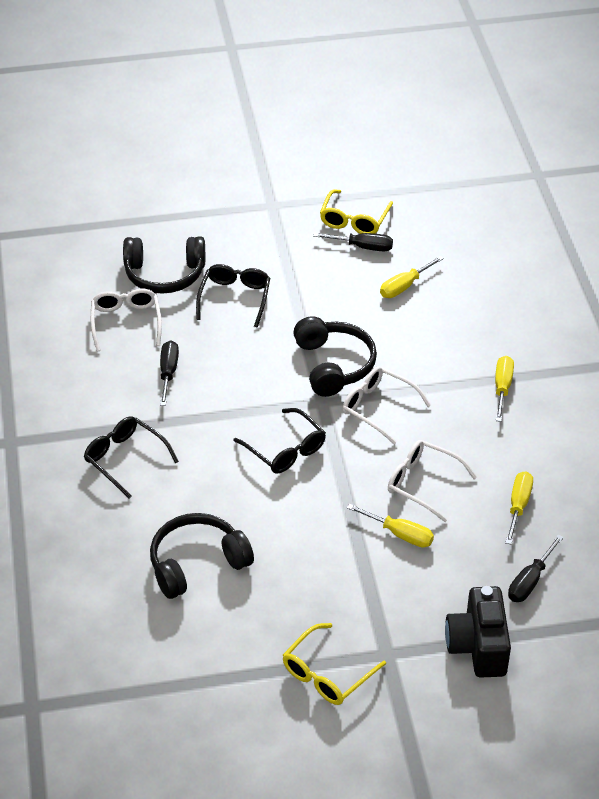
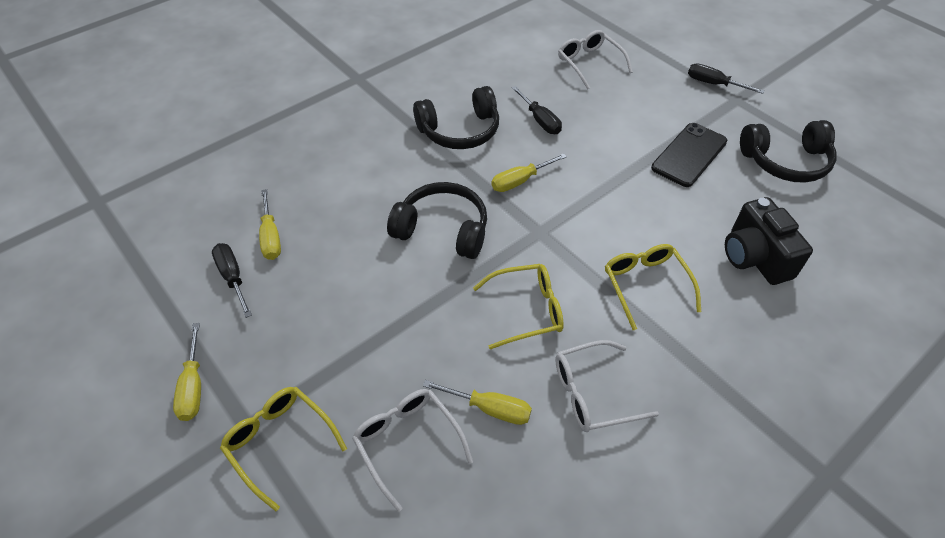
black glasses: 3 -> 0
black phone: 0 -> 1
yellow glasses: 2 -> 3

